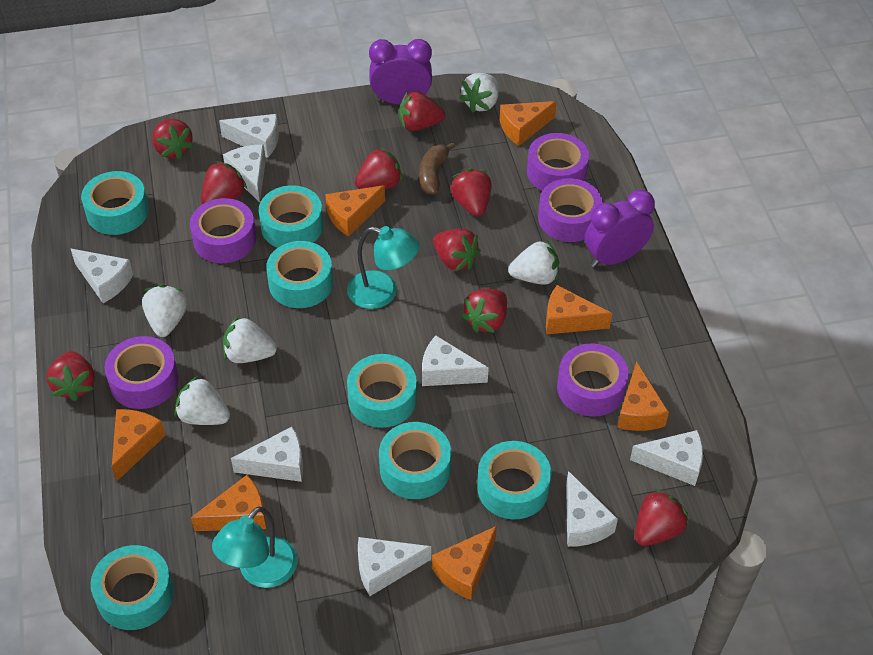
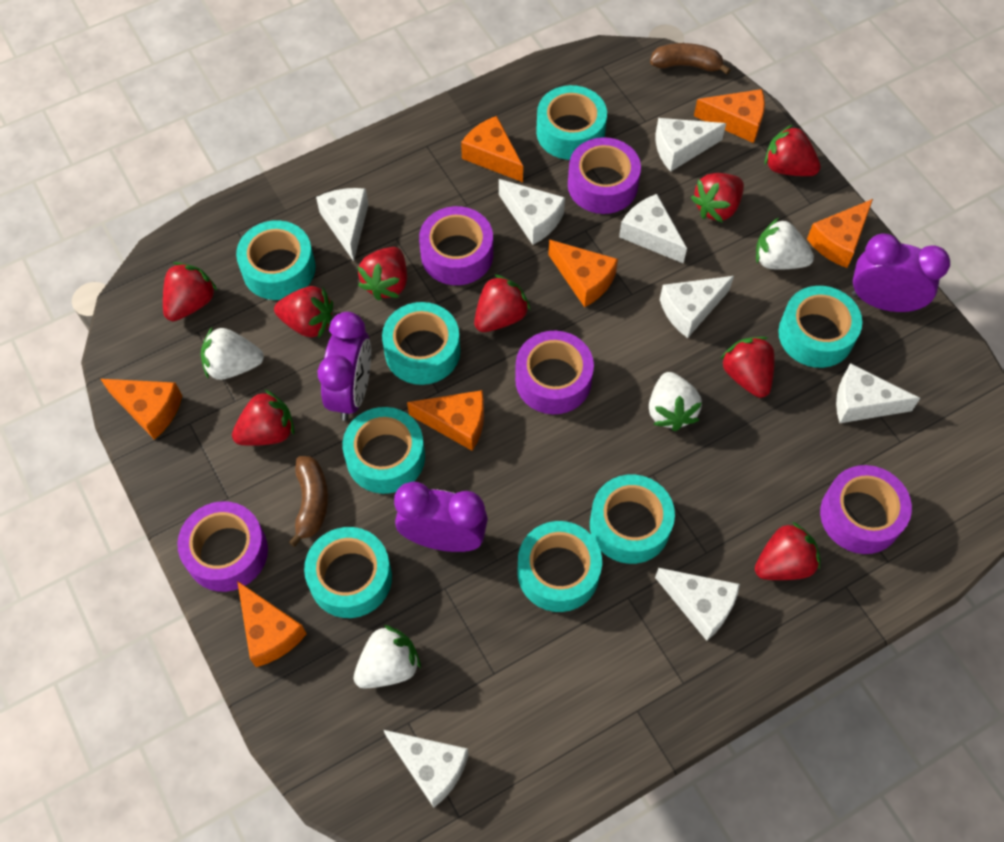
brown banana: 1 -> 2
purple clock: 2 -> 3
turquoise lamp: 2 -> 0
turquoise tape: 7 -> 8
white strawberry: 5 -> 4

